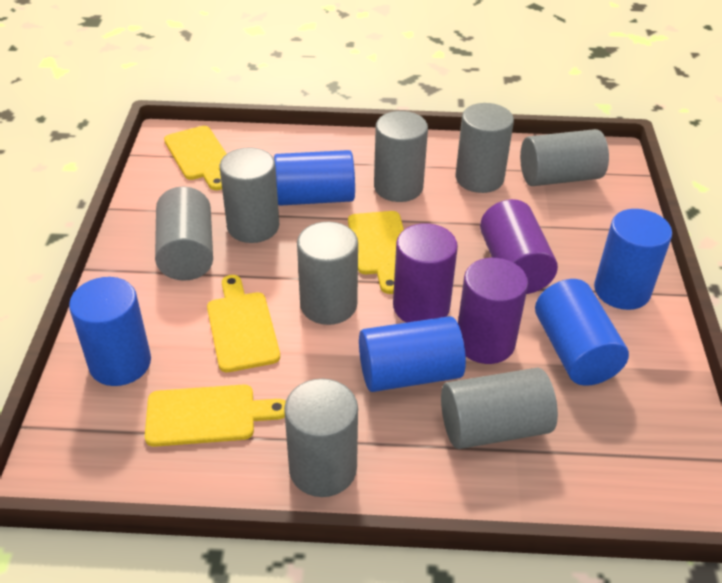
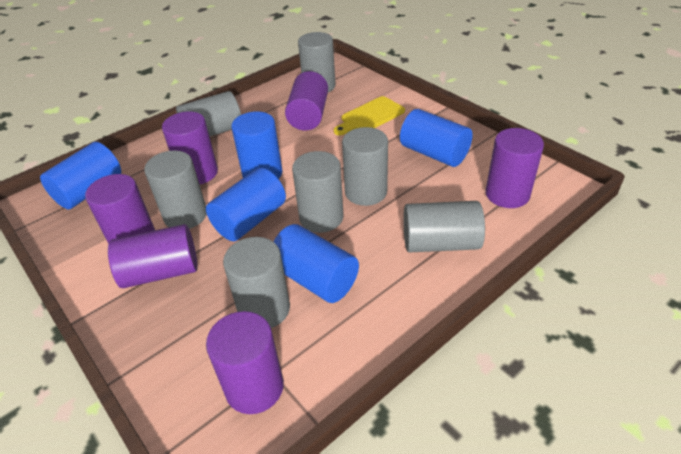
grey cylinder: 8 -> 7
purple cylinder: 3 -> 6
yellow cutting board: 4 -> 1

